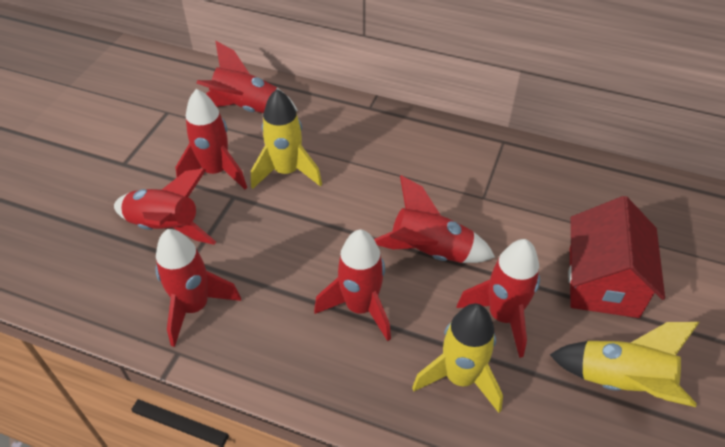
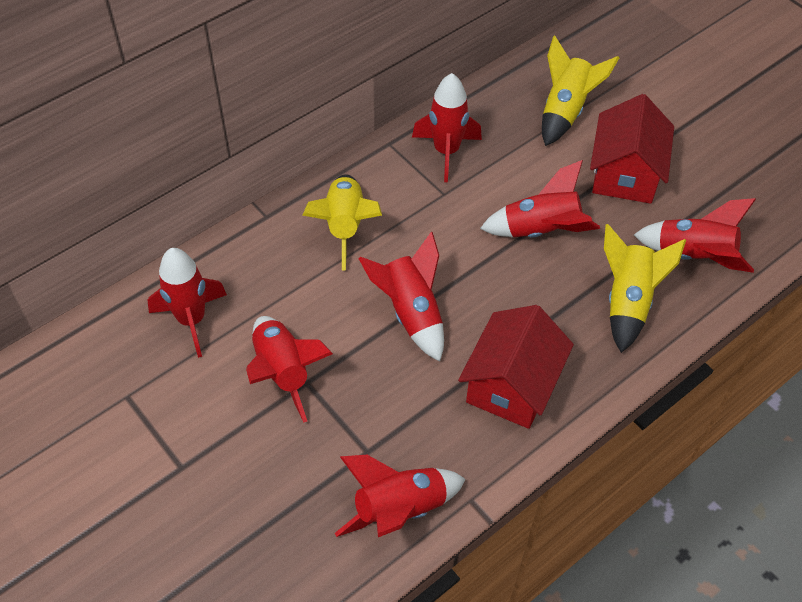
red house: 1 -> 2

